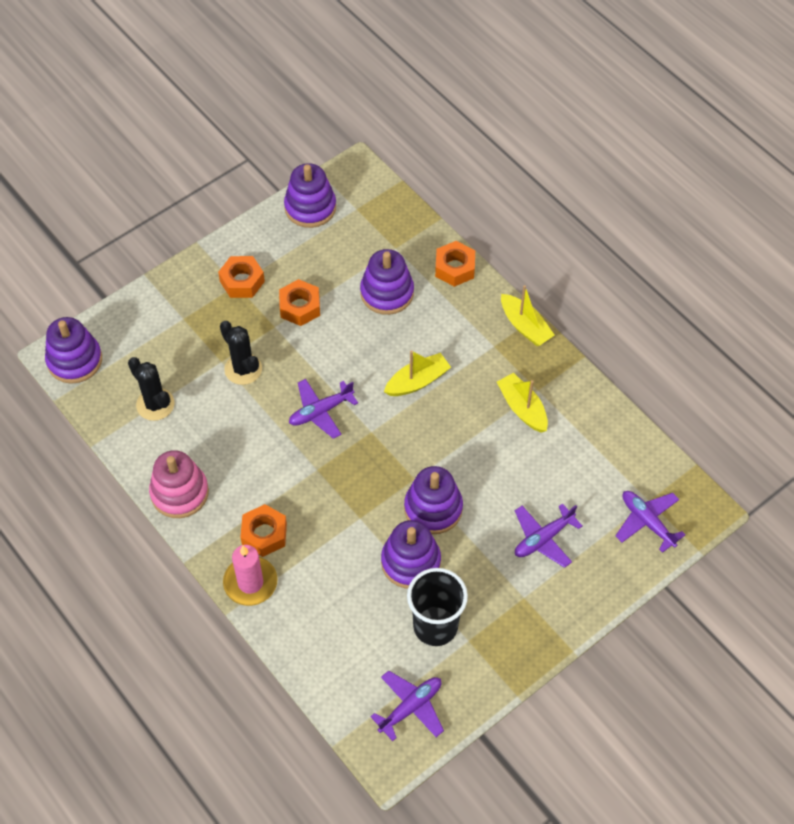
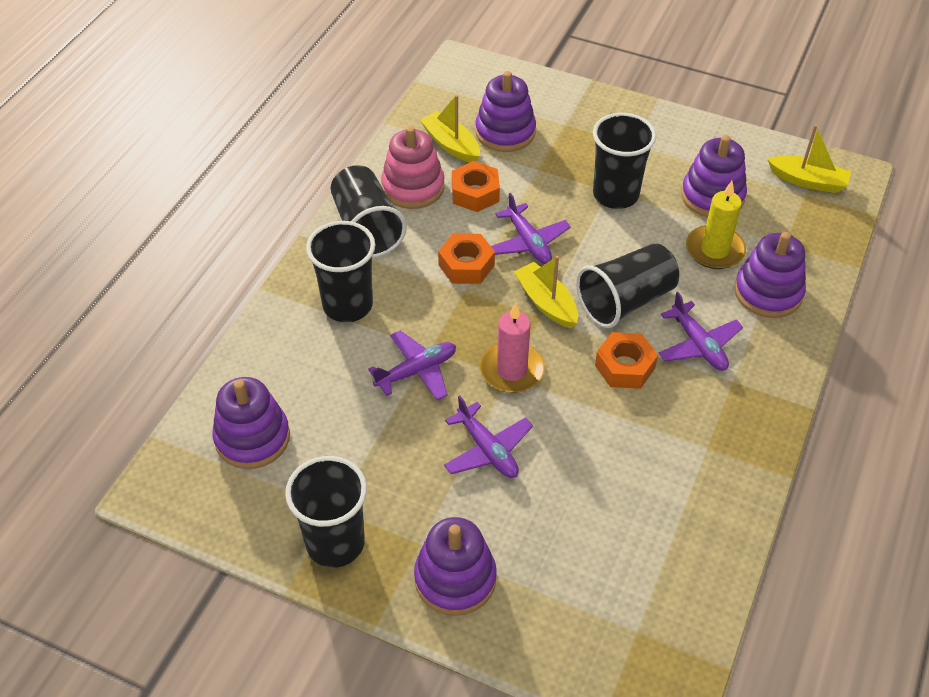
black cactus: 2 -> 0
black cup: 1 -> 5
orange nut: 4 -> 3
yellow candle: 0 -> 1

